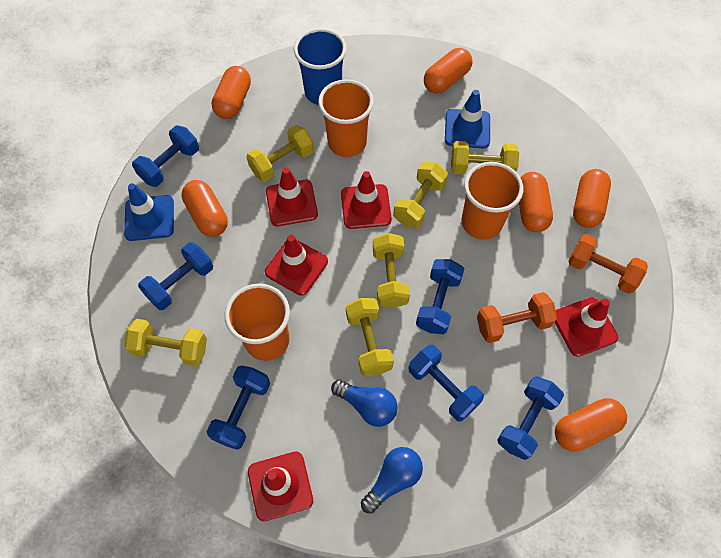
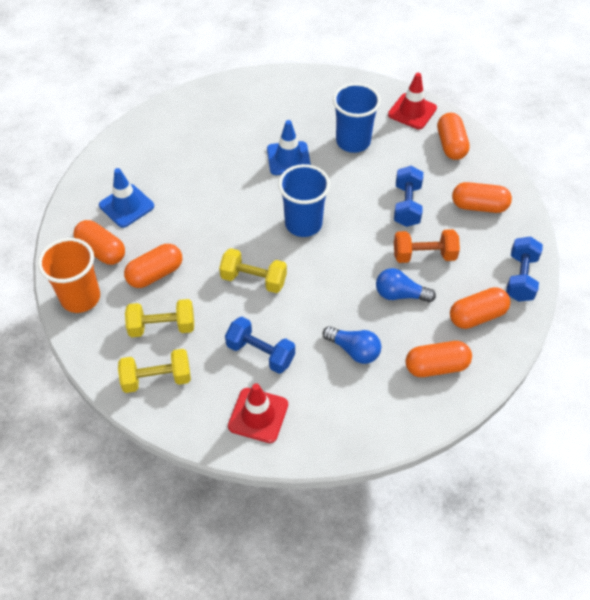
blue cup: 1 -> 2
blue dumbbell: 6 -> 3
orange cup: 3 -> 1
orange dumbbell: 2 -> 1
red traffic cone: 5 -> 2
yellow dumbbell: 6 -> 3

